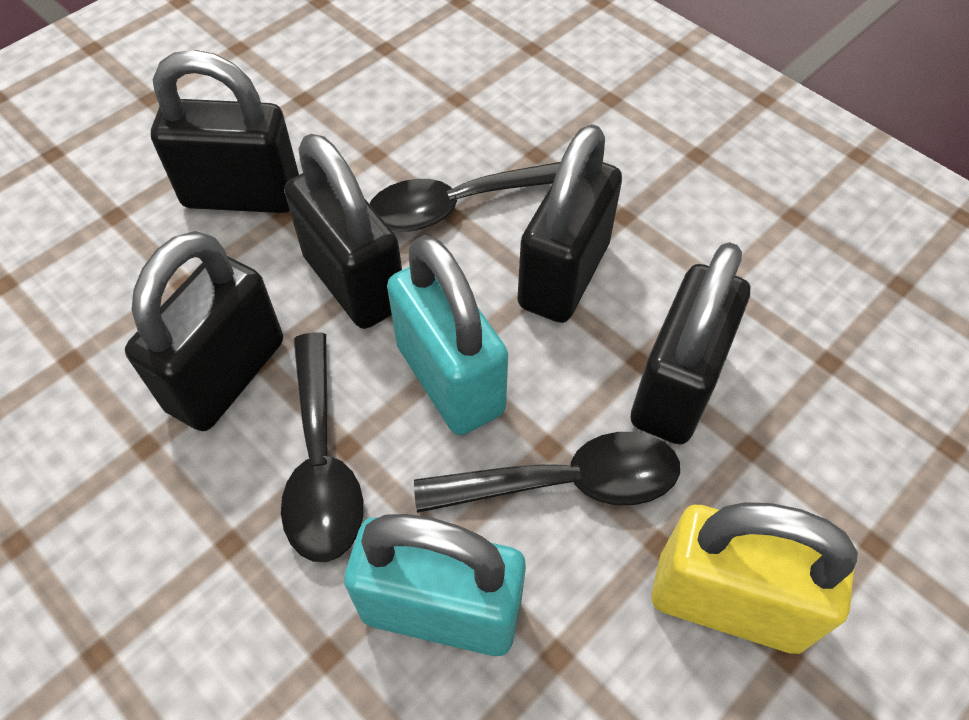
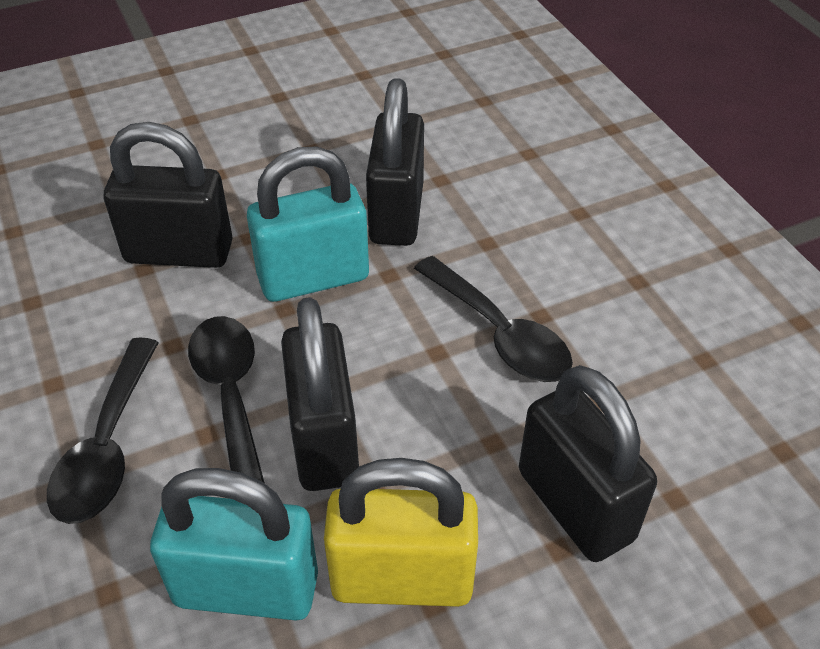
black padlock: 5 -> 4

